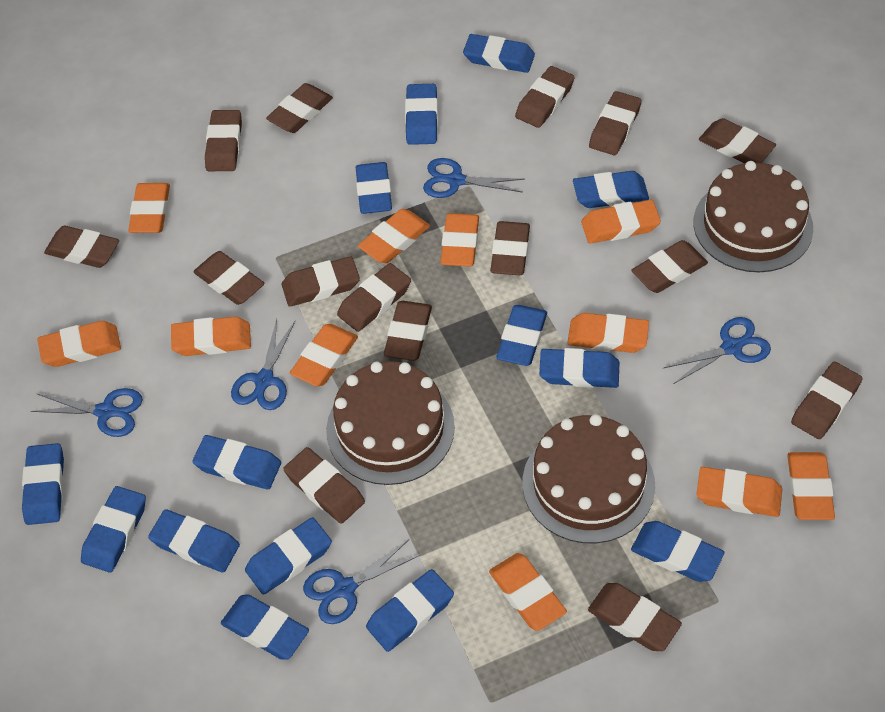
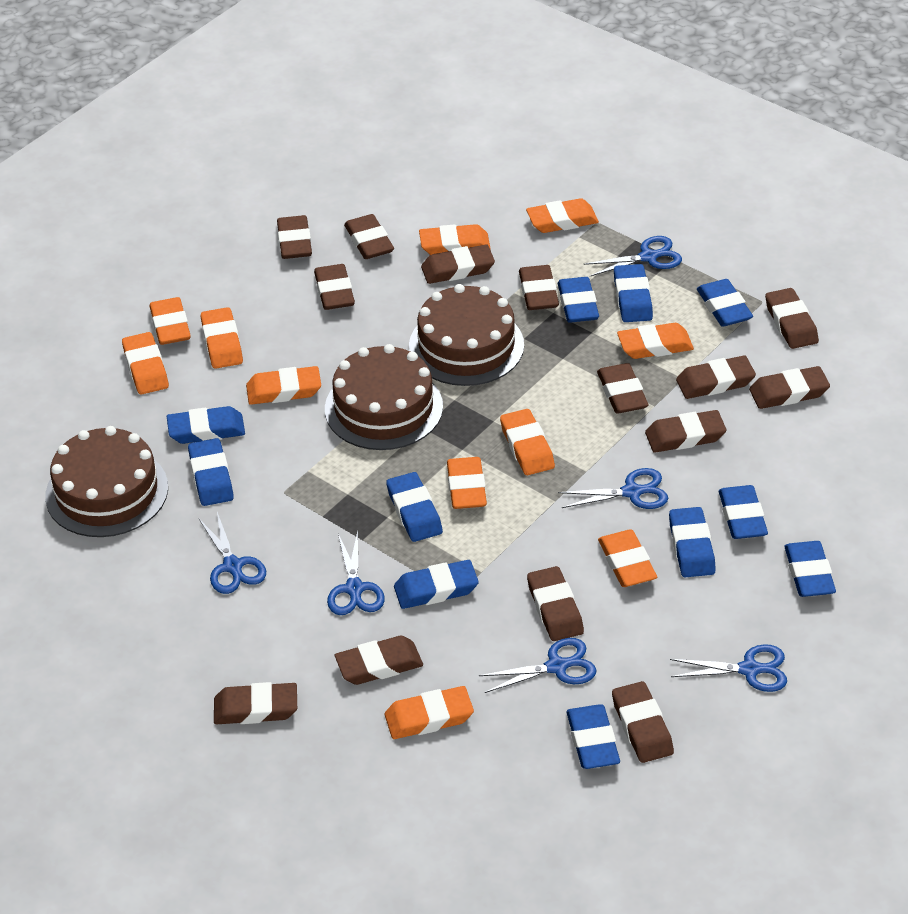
blue eraser: 14 -> 11
blue scissors: 5 -> 6
brown eraser: 15 -> 14

